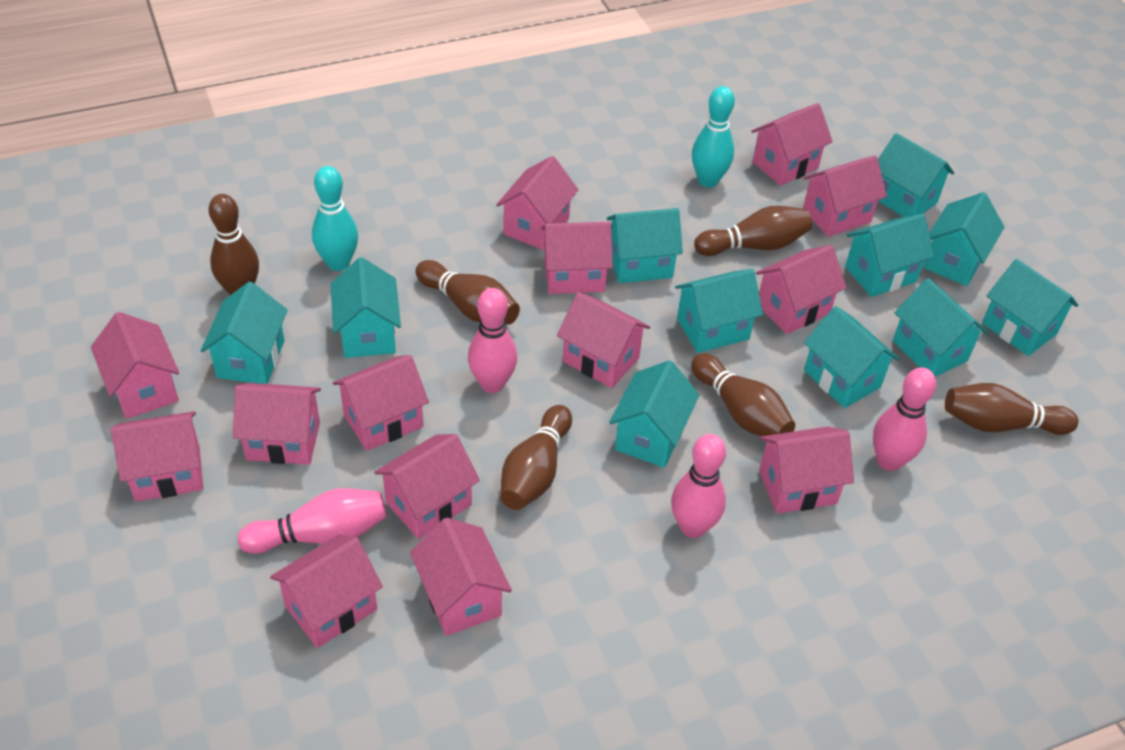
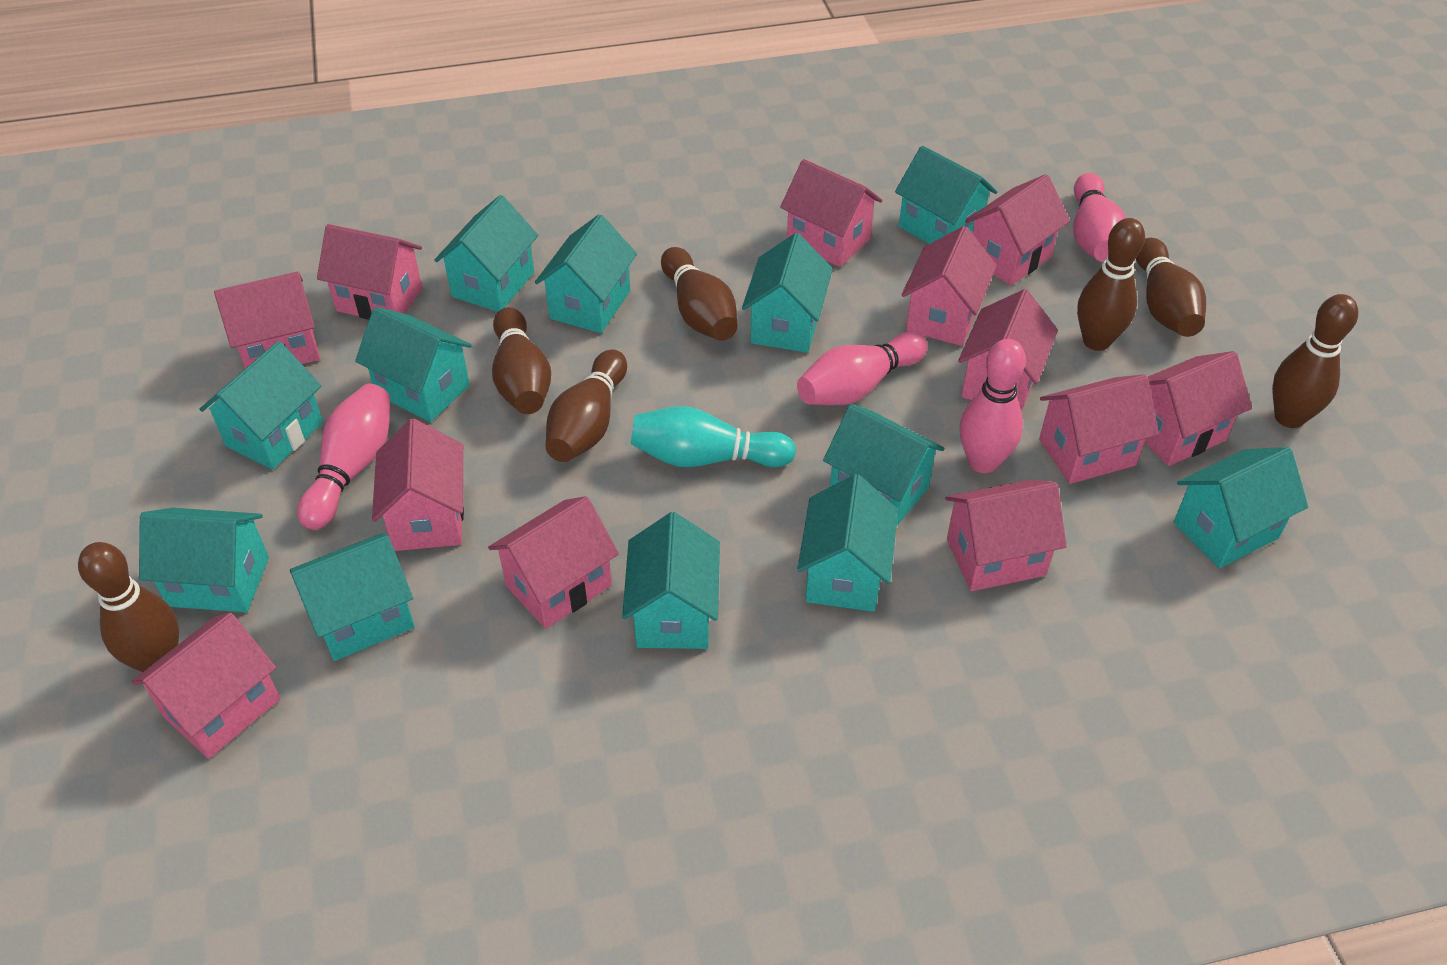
brown bowling pin: 6 -> 7
pink house: 14 -> 12
turquoise bowling pin: 2 -> 1
turquoise house: 11 -> 12

